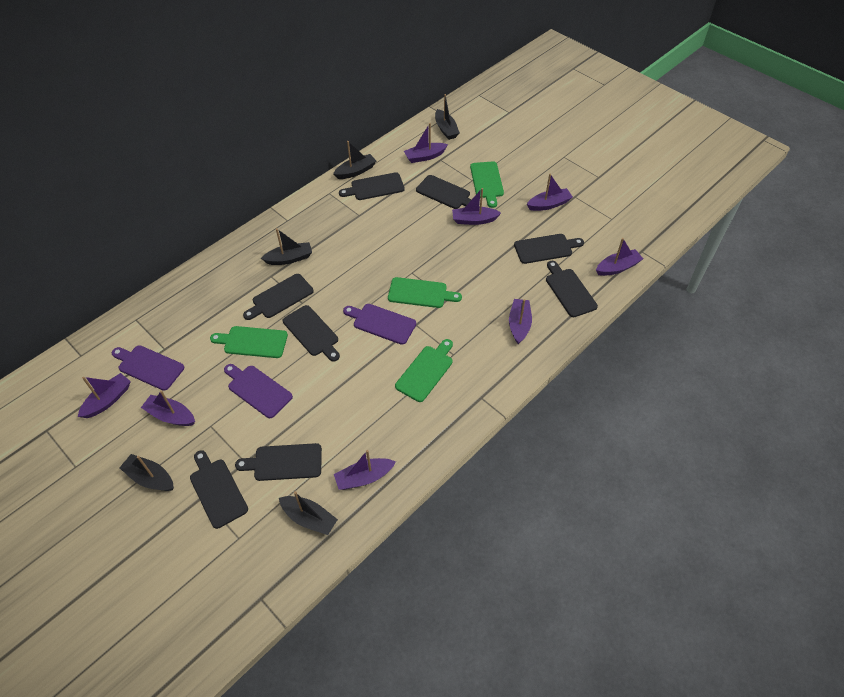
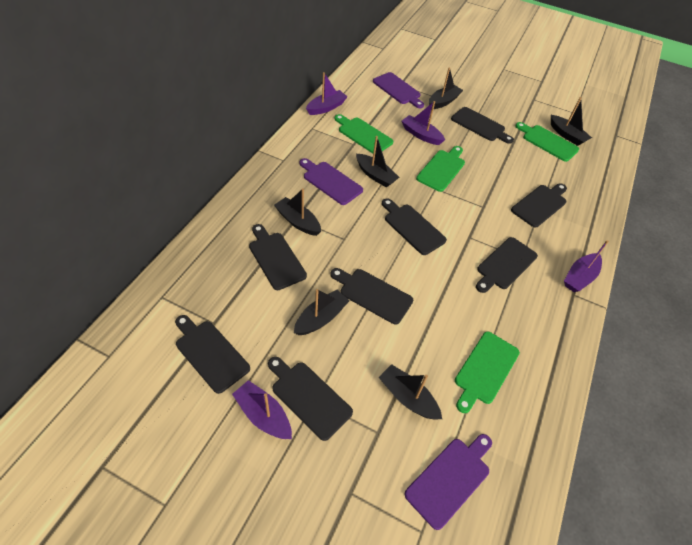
black boat: 5 -> 6
purple boat: 8 -> 4

